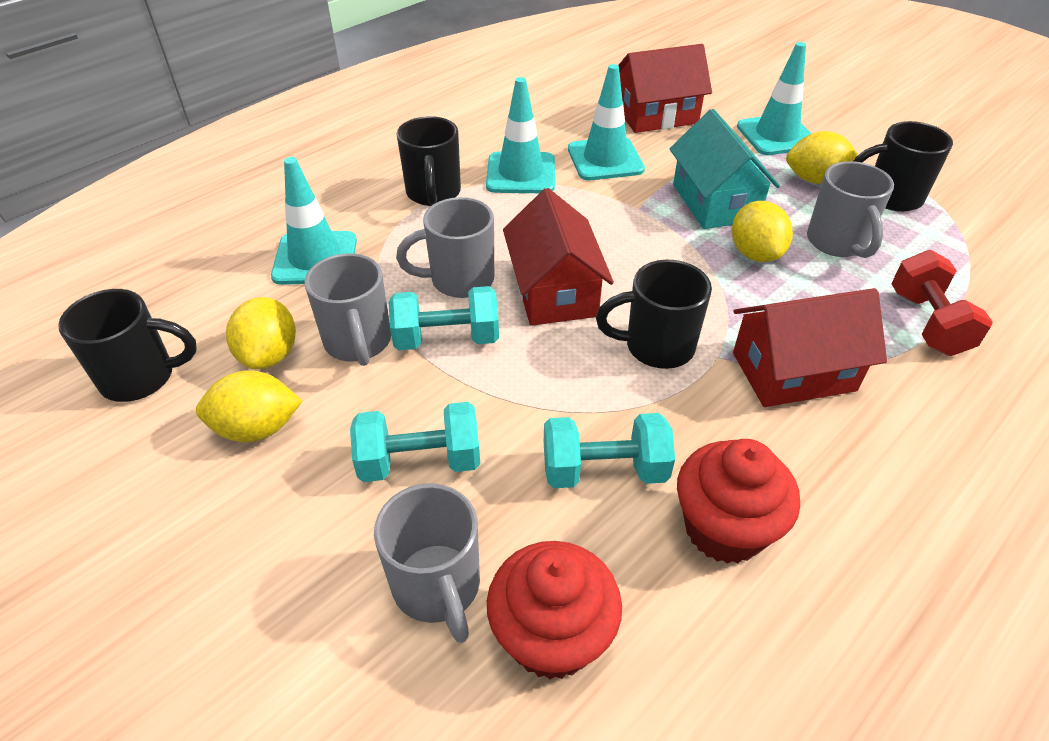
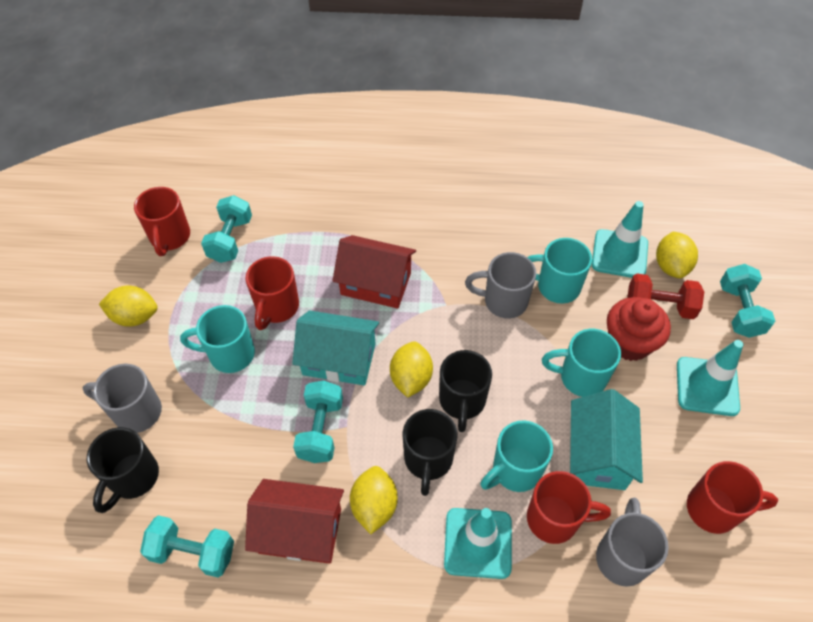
black mug: 4 -> 3
grey mug: 4 -> 3
red cupcake: 2 -> 1
red house: 3 -> 2
red mug: 0 -> 4
turquoise dumbbell: 3 -> 4
turquoise house: 1 -> 2
turquoise mug: 0 -> 4
turquoise traffic cone: 4 -> 3

